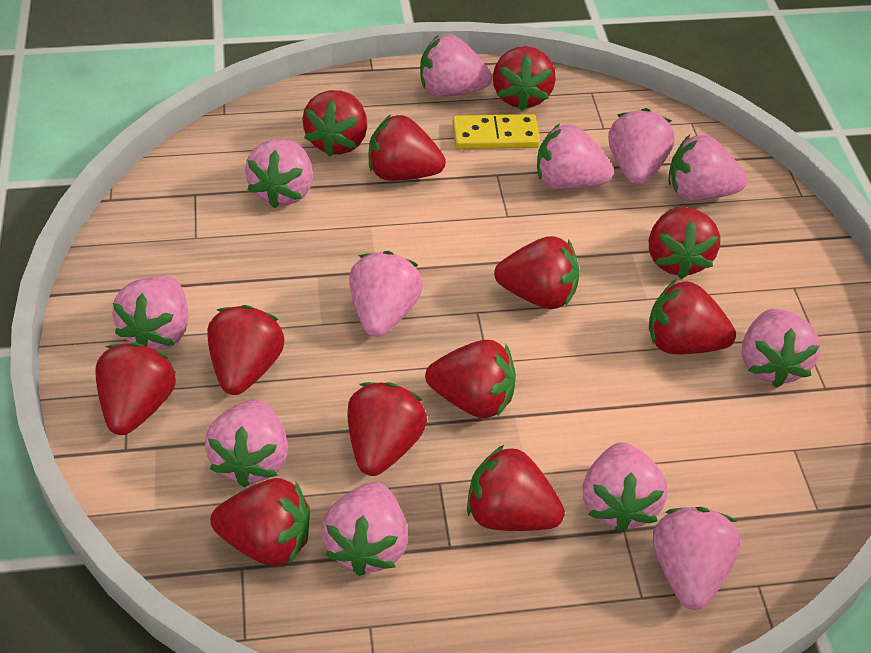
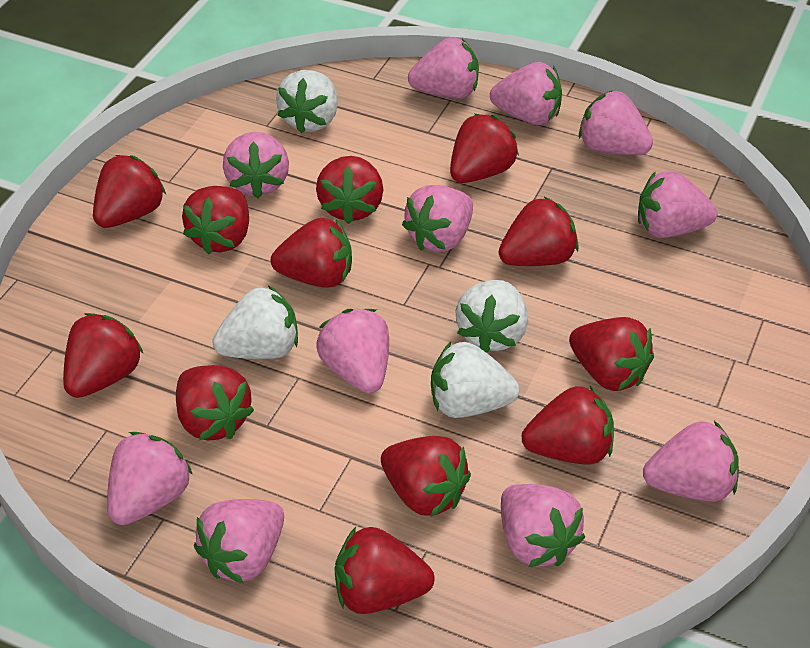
pink strawberry: 12 -> 11
white strawberry: 0 -> 4
yellow domino: 1 -> 0

